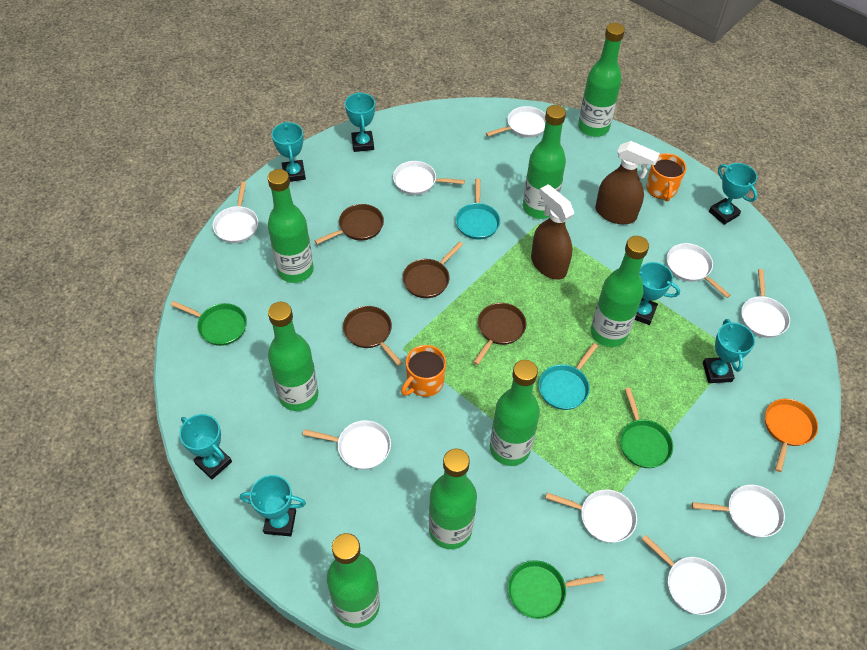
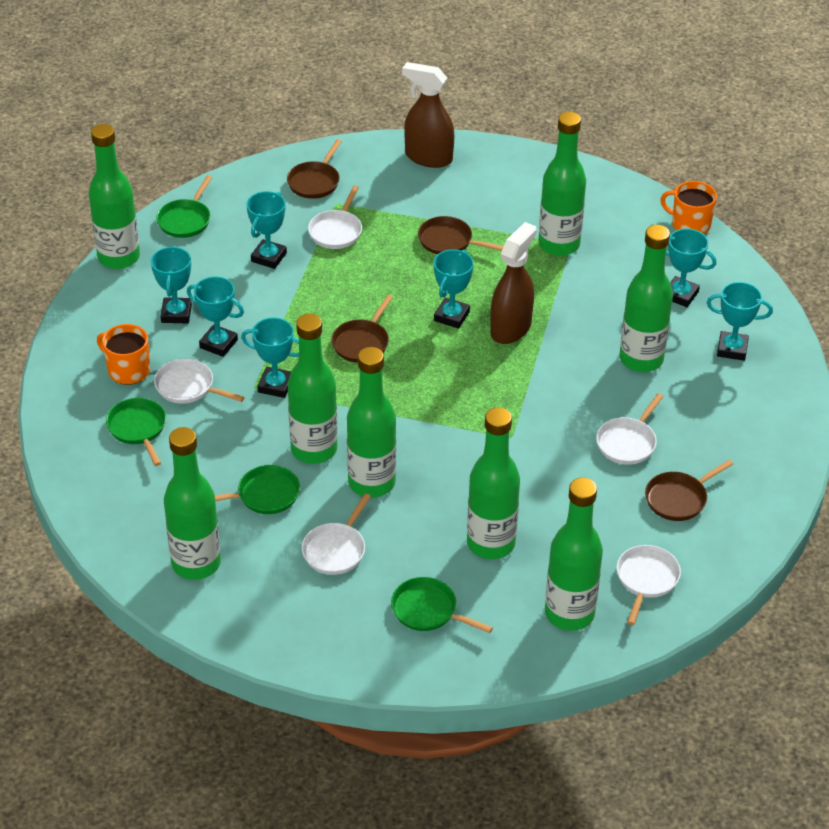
green pan: 3 -> 4
orange pan: 1 -> 0
turquoise pan: 2 -> 0
white pan: 9 -> 5

